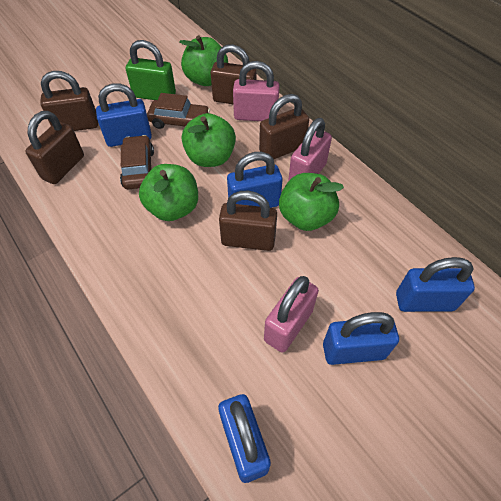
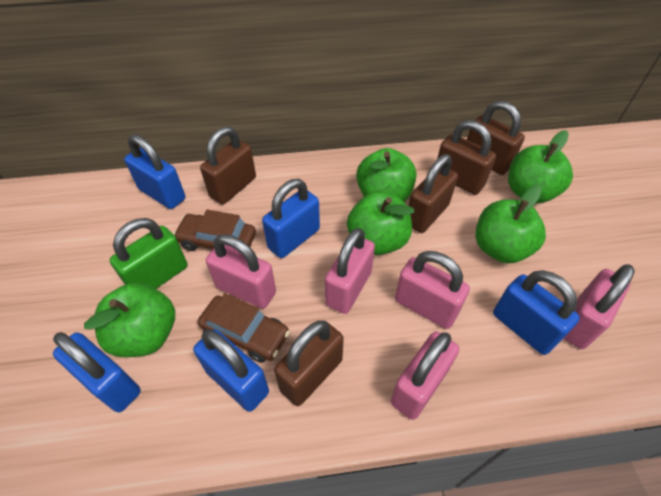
green apple: 4 -> 5
pink padlock: 3 -> 5

